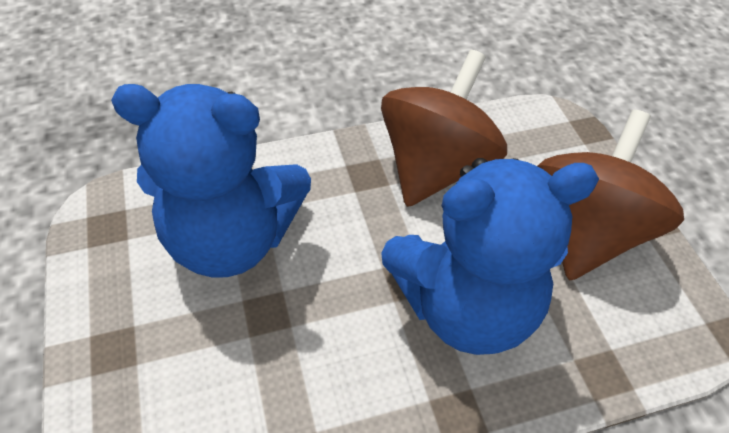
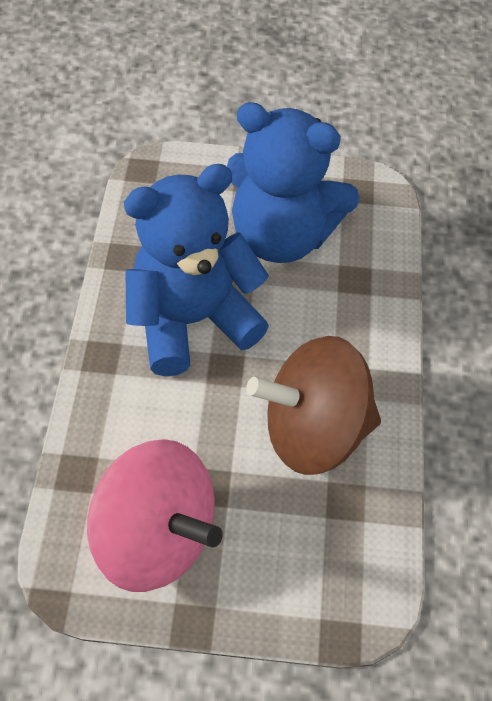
brown spinning top: 2 -> 1
pink spinning top: 0 -> 1

